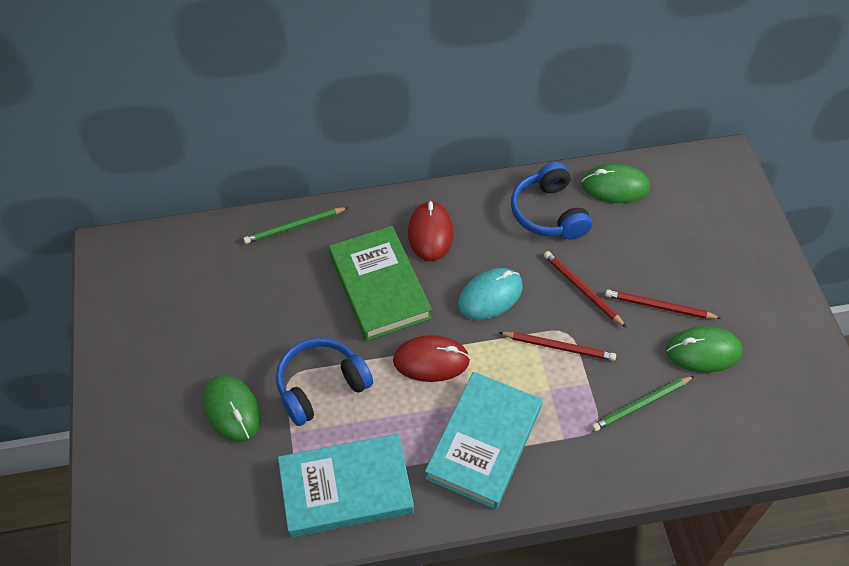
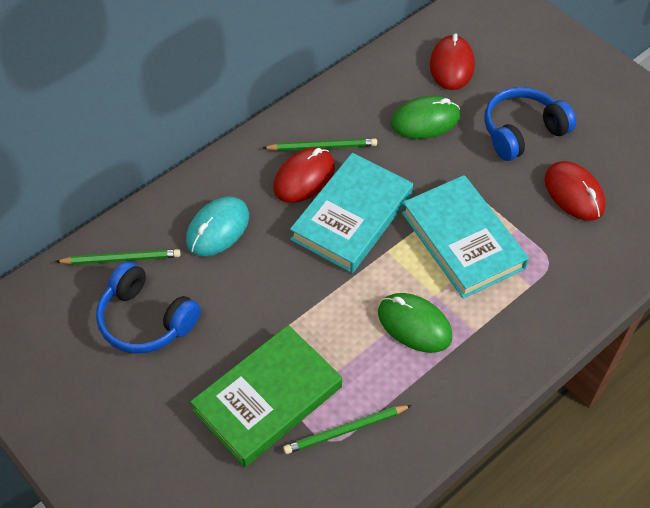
green mouse: 3 -> 2
green pencil: 2 -> 3
red mouse: 2 -> 3
red pencil: 3 -> 0

